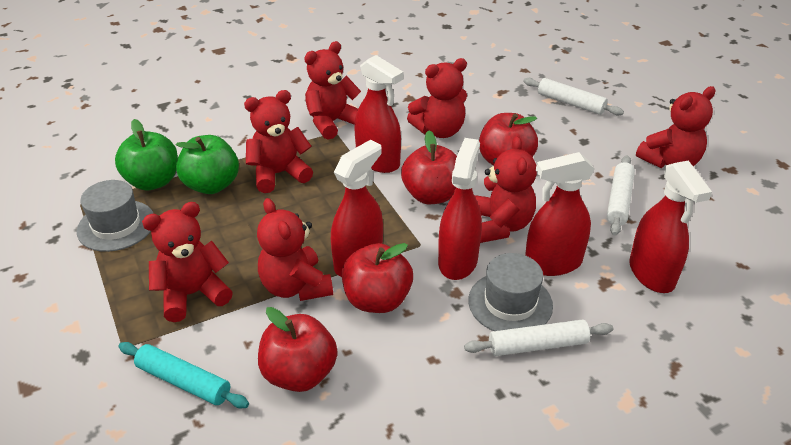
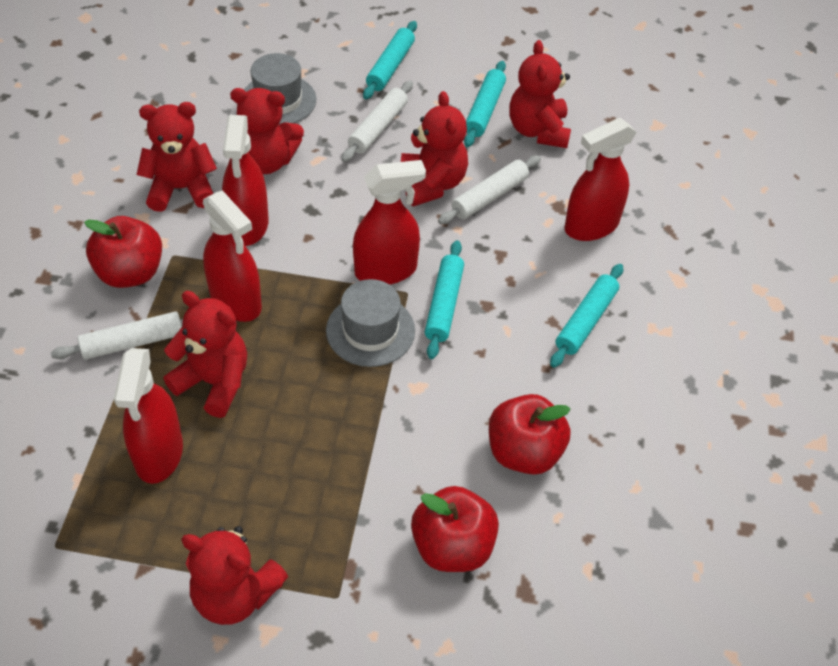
green apple: 2 -> 0
red apple: 4 -> 3
red teddy bear: 7 -> 6
turquoise rolling pin: 1 -> 4

